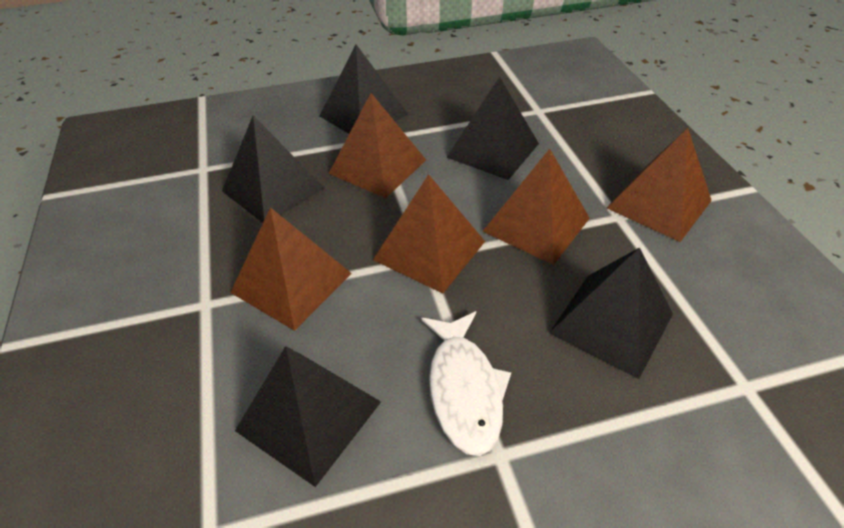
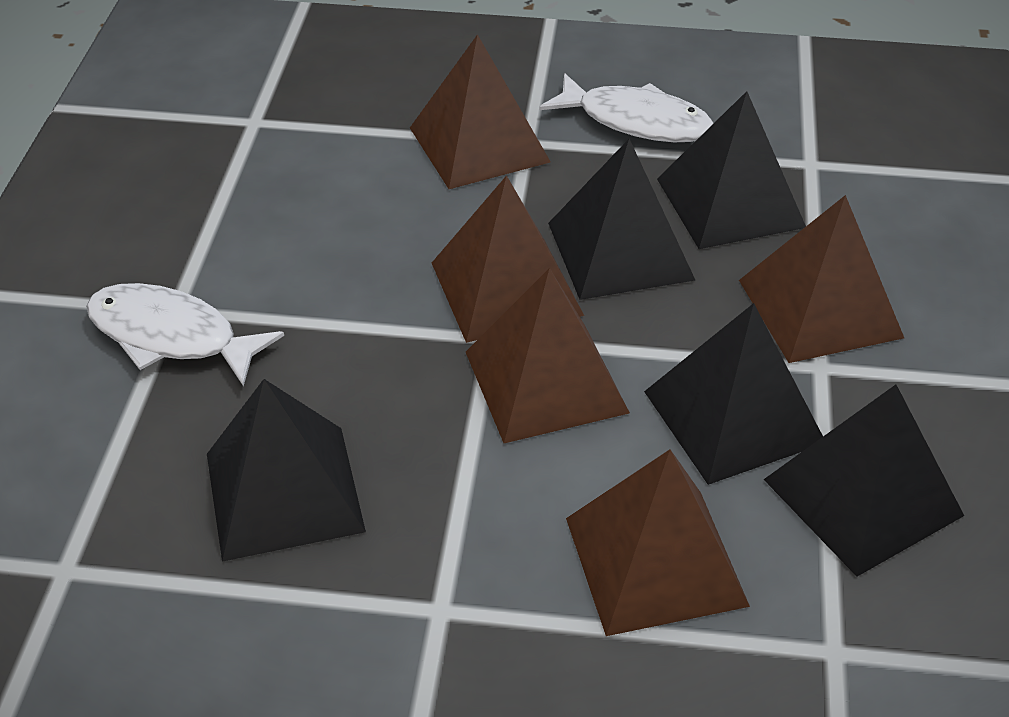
white fish: 1 -> 2

